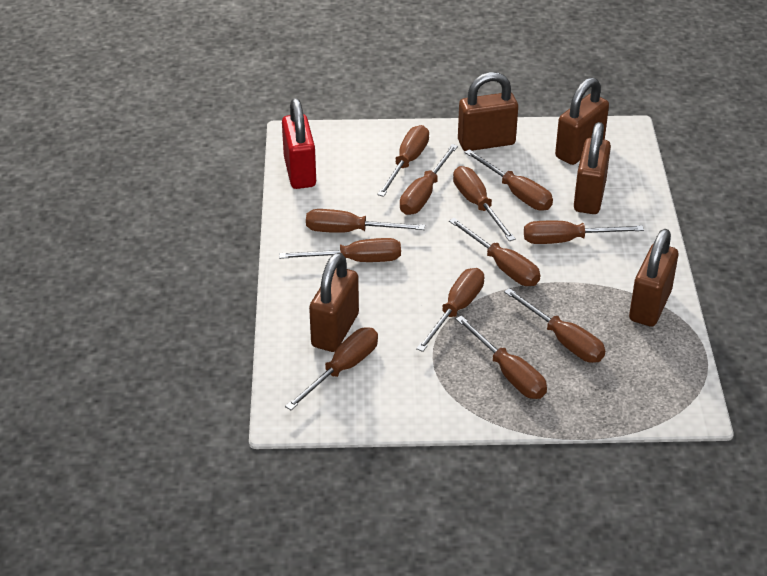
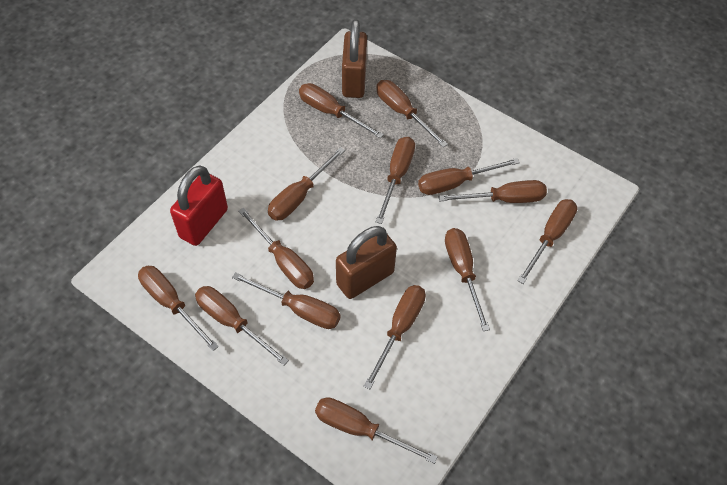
brown padlock: 5 -> 2
brown screwdriver: 12 -> 14

